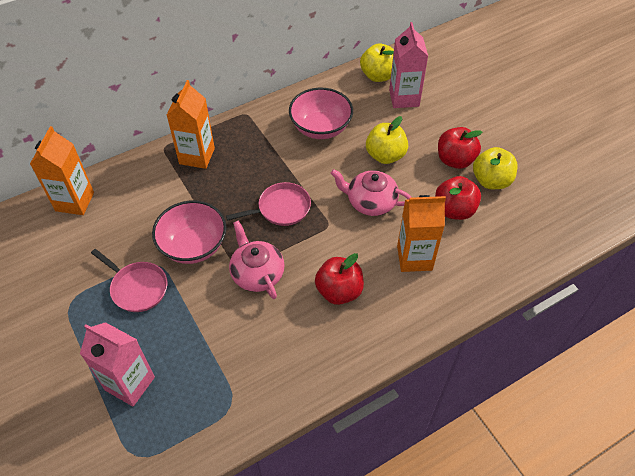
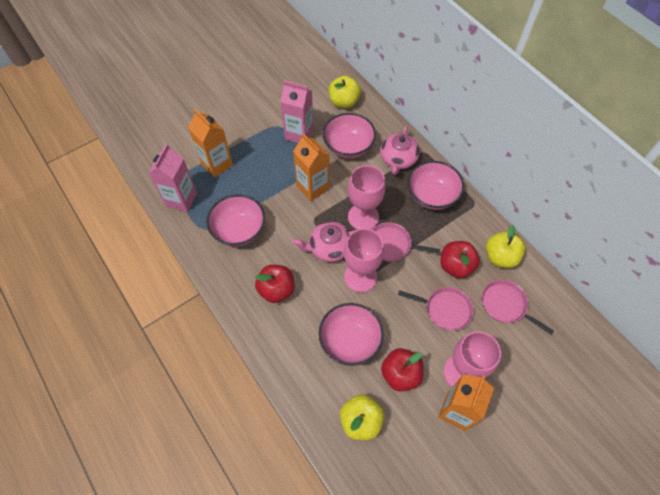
pink bowl: 2 -> 4
pink goblet: 0 -> 3
pink pan: 2 -> 3

